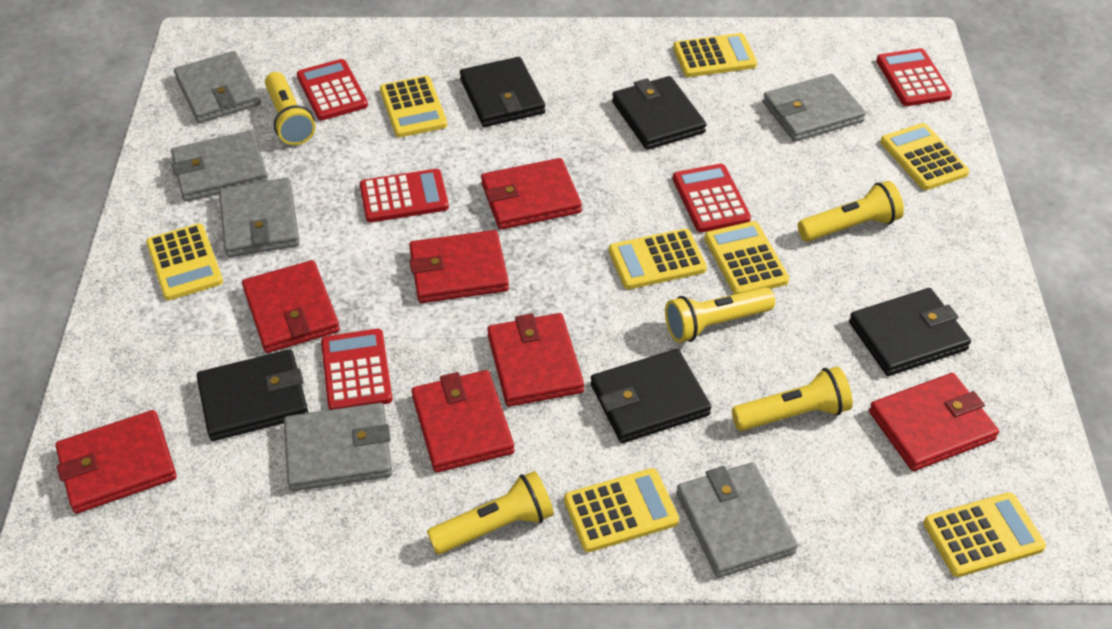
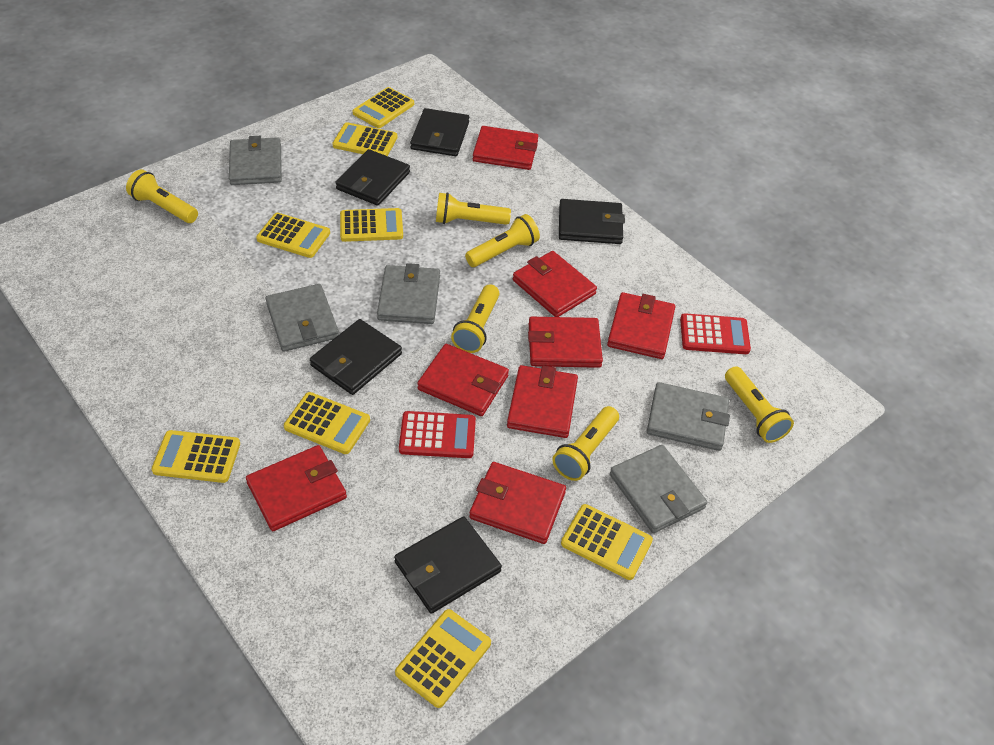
grey wallet: 6 -> 5
red calculator: 5 -> 2
red wallet: 7 -> 8
yellow flashlight: 5 -> 6

